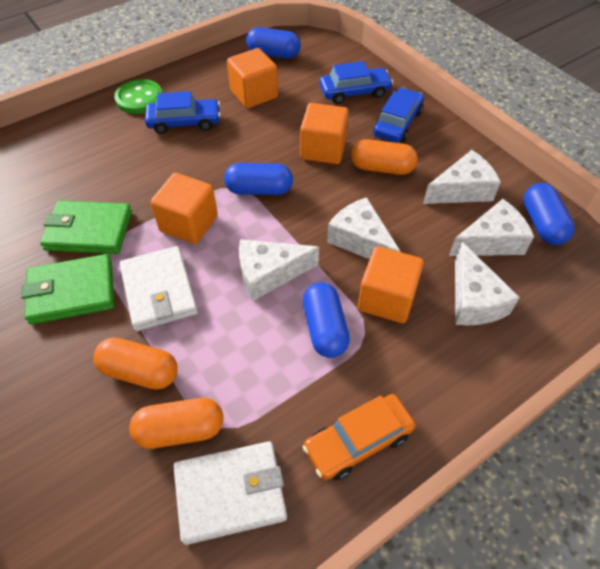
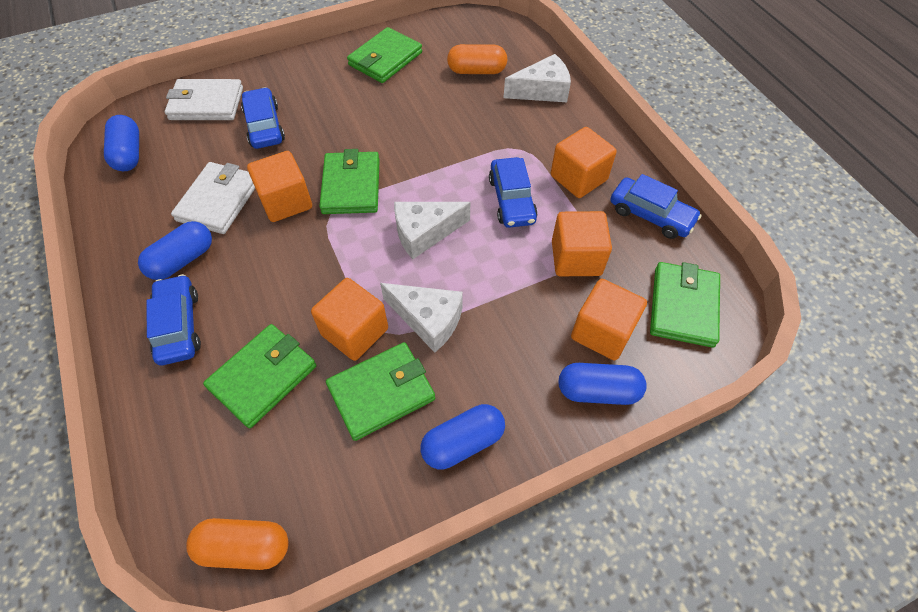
blue car: 3 -> 4
green button: 1 -> 0
green wallet: 2 -> 5
orange capsule: 3 -> 2
orange car: 1 -> 0
orange cube: 4 -> 5
white cheese: 5 -> 3

